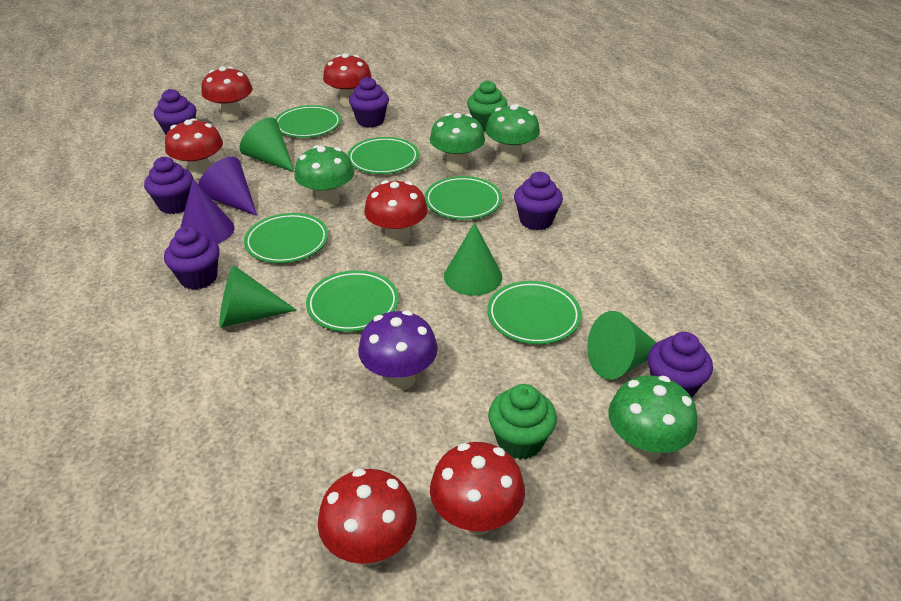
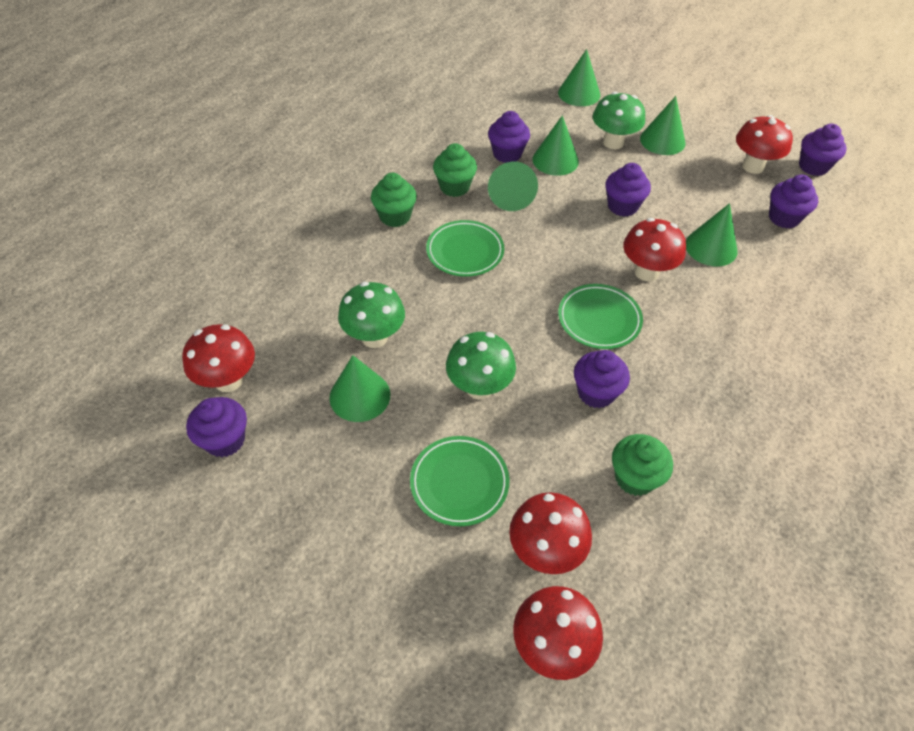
green cone: 4 -> 6
green cupcake: 2 -> 3
green mushroom: 4 -> 3
green plate: 6 -> 3
purple cone: 2 -> 0
purple mushroom: 1 -> 0
red mushroom: 6 -> 5

